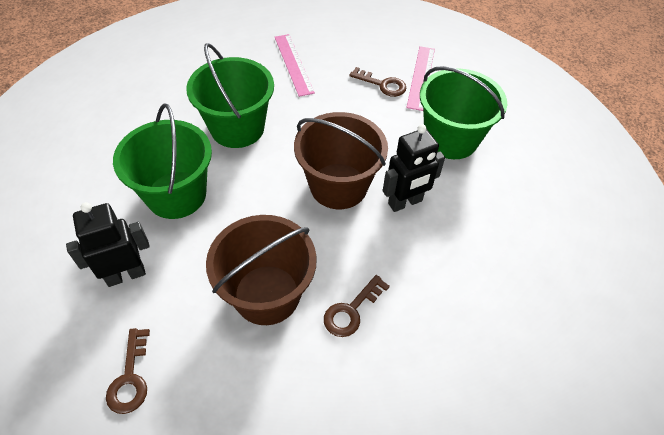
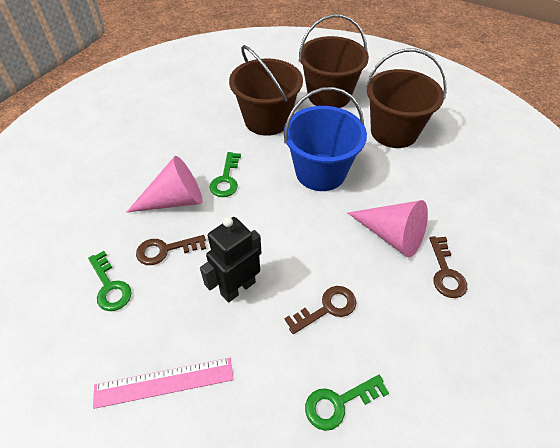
black robot: 2 -> 1
blue bucket: 0 -> 1
brown bucket: 2 -> 3
green bucket: 3 -> 0
green key: 0 -> 3
pink cone: 0 -> 2
pink ruler: 2 -> 1

